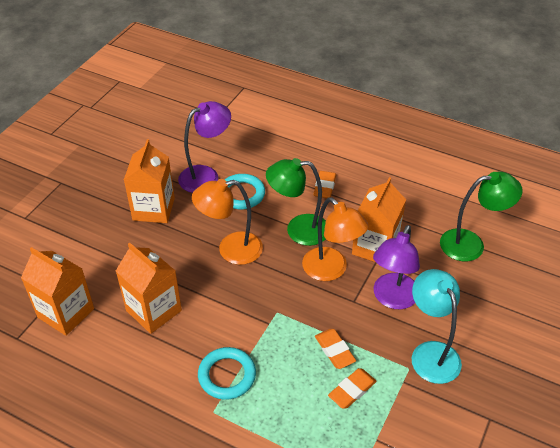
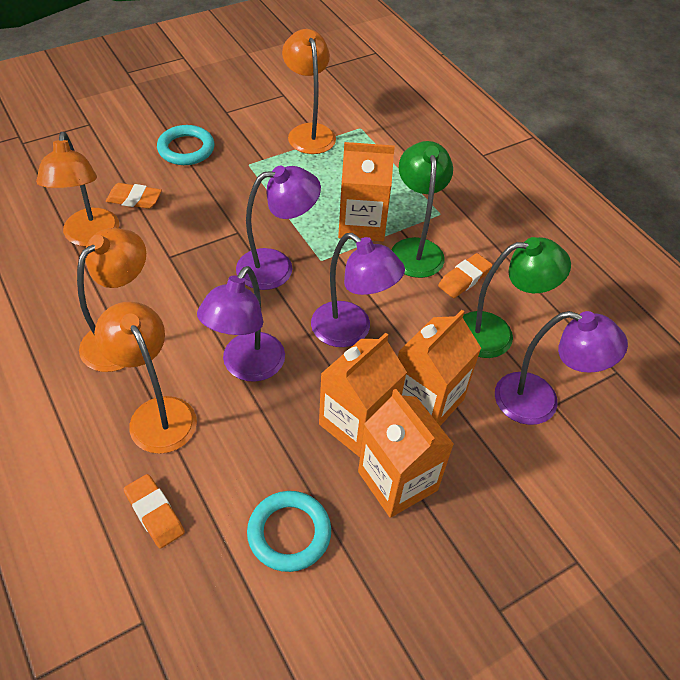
orange lamp: 2 -> 4
purple lamp: 2 -> 4
turquoise lamp: 1 -> 0

